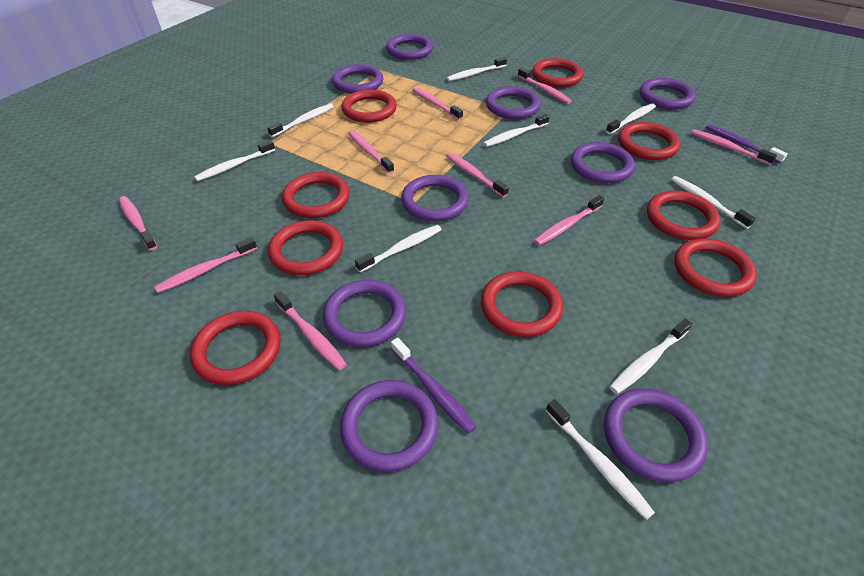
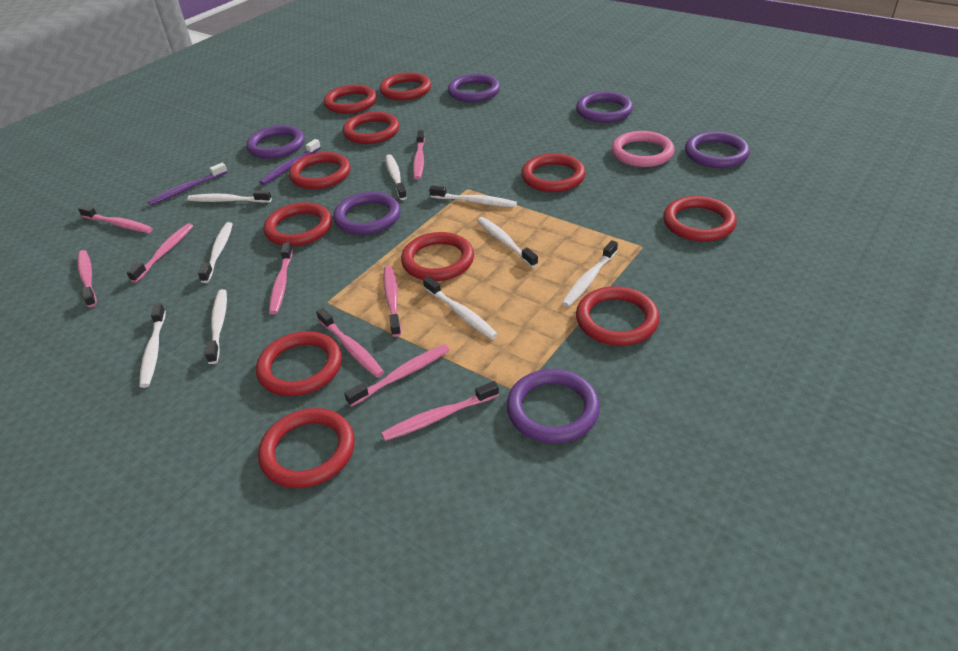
pink ring: 0 -> 1
purple ring: 9 -> 6
red ring: 9 -> 11

